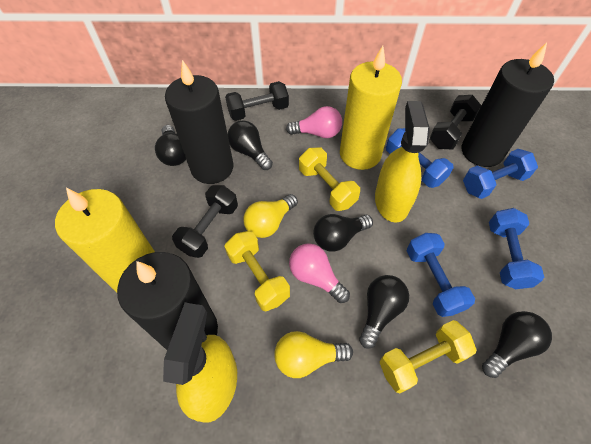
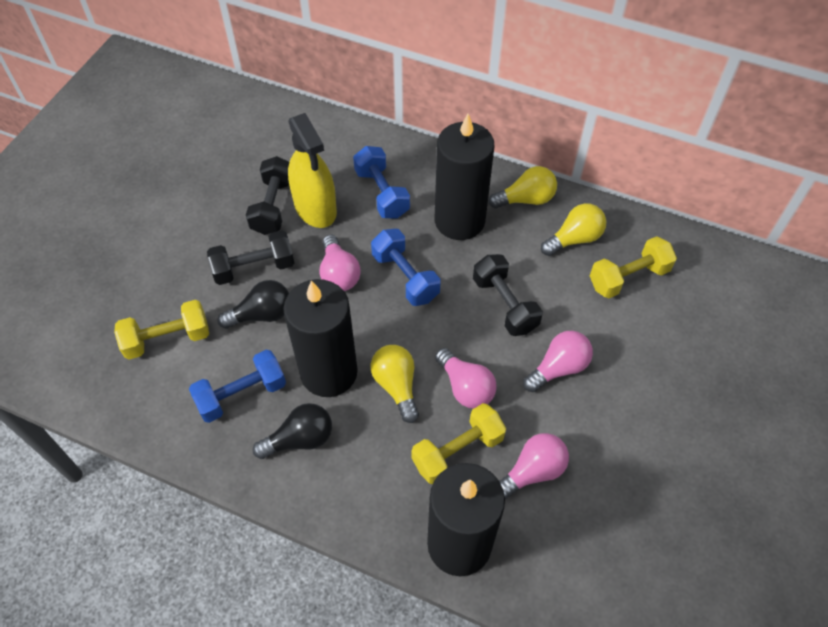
black light bulb: 5 -> 2
blue dumbbell: 4 -> 3
pink light bulb: 2 -> 4
yellow candle: 2 -> 0
yellow light bulb: 2 -> 3
yellow spray bottle: 2 -> 1

